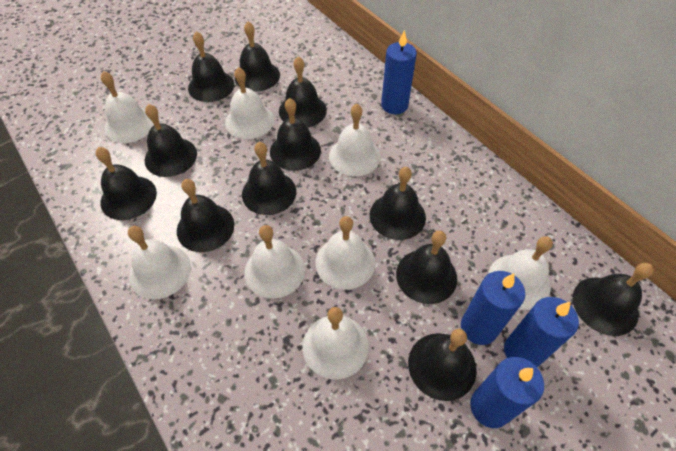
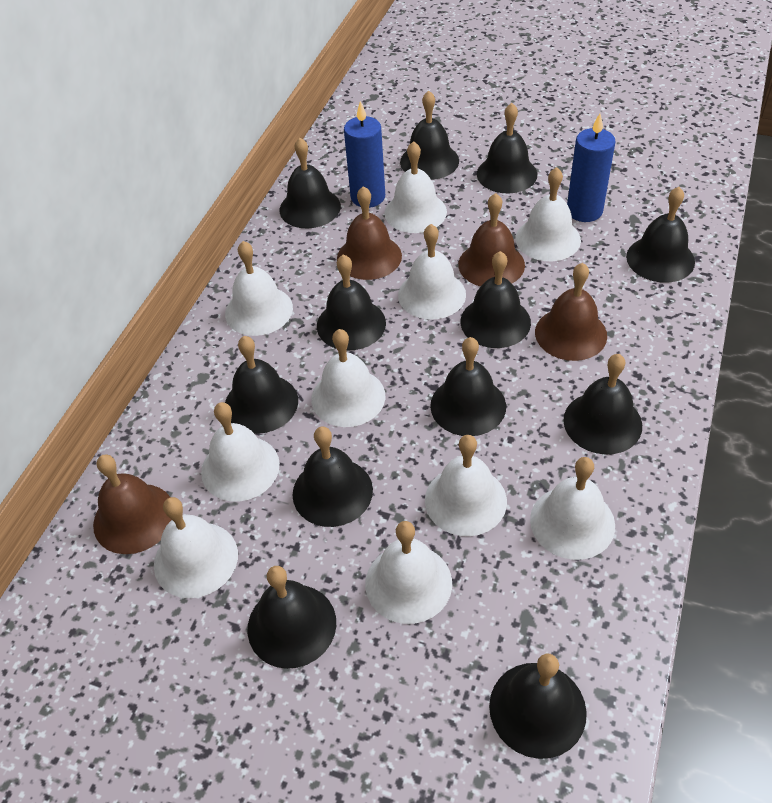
blue candle: 4 -> 2
brown bell: 0 -> 4
white bell: 8 -> 10

